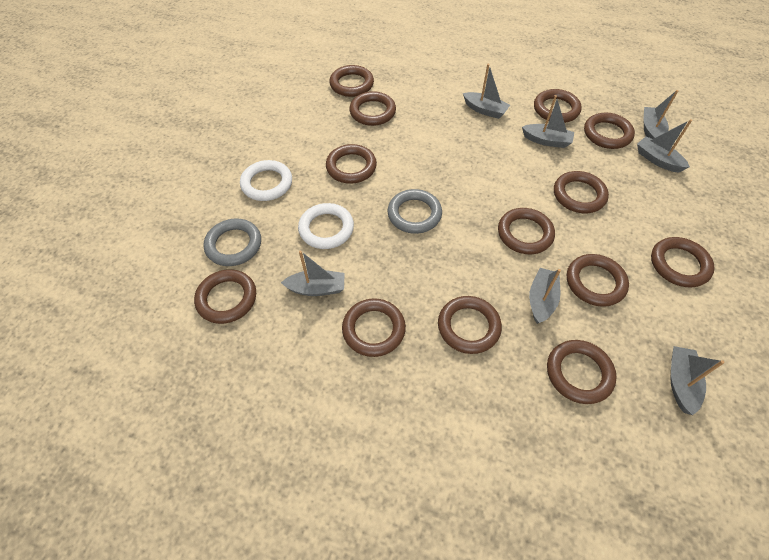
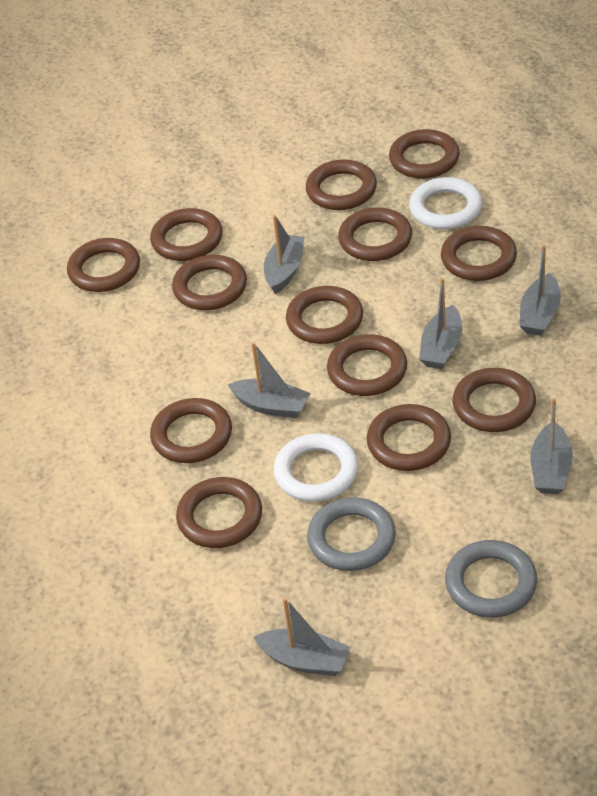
grey boat: 7 -> 6

